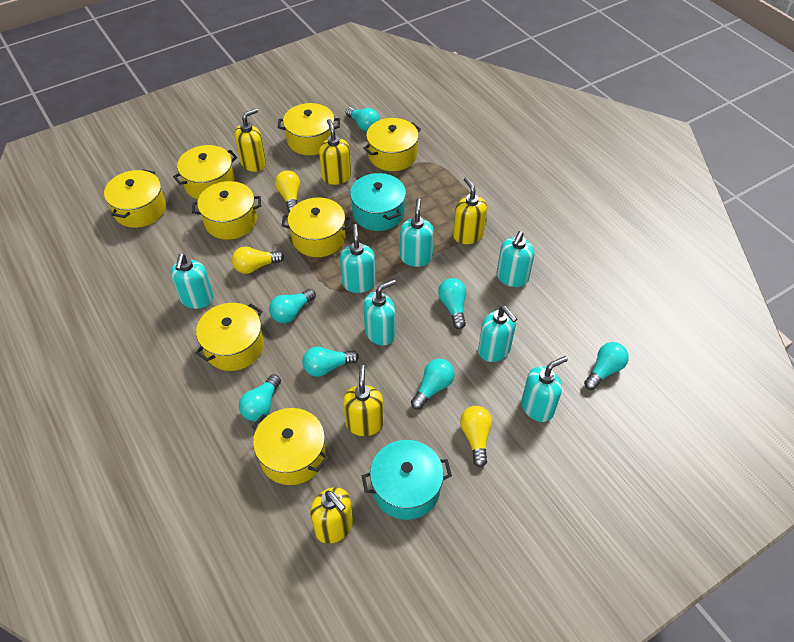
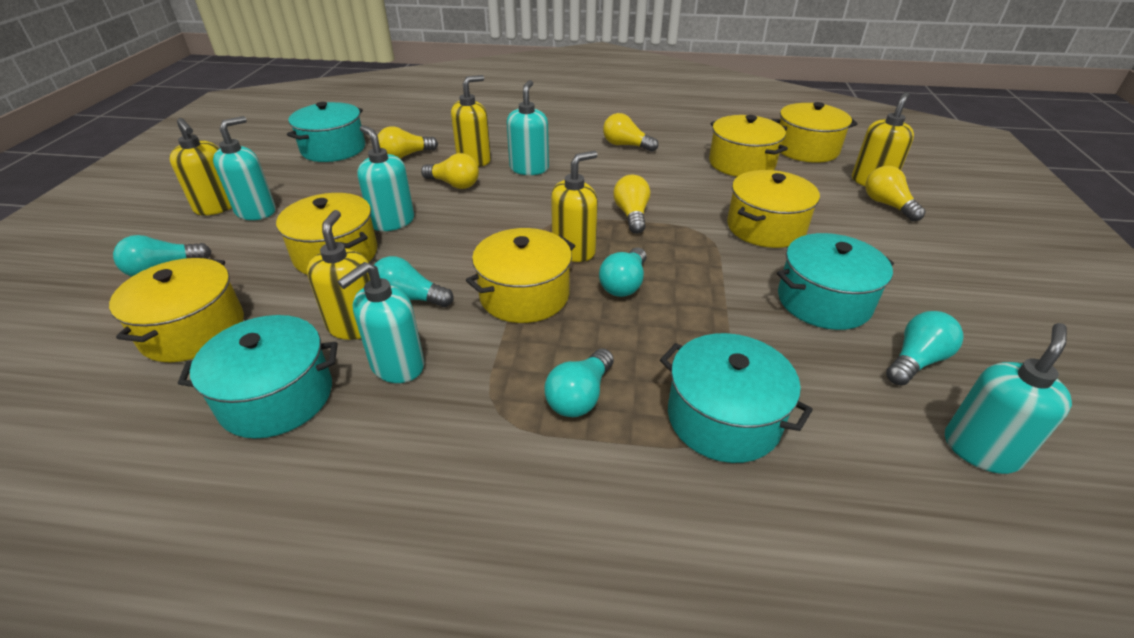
turquoise light bulb: 7 -> 5
turquoise pot: 2 -> 4
turquoise soap dispenser: 7 -> 5
yellow light bulb: 3 -> 5
yellow pot: 8 -> 6

